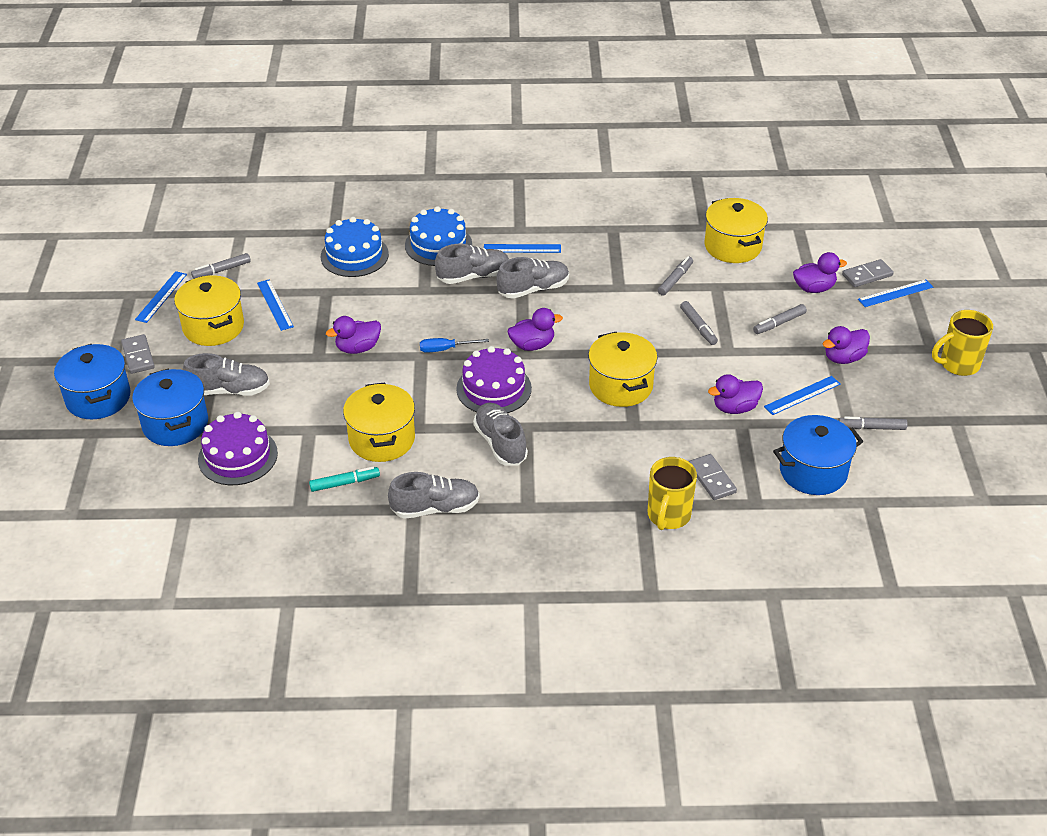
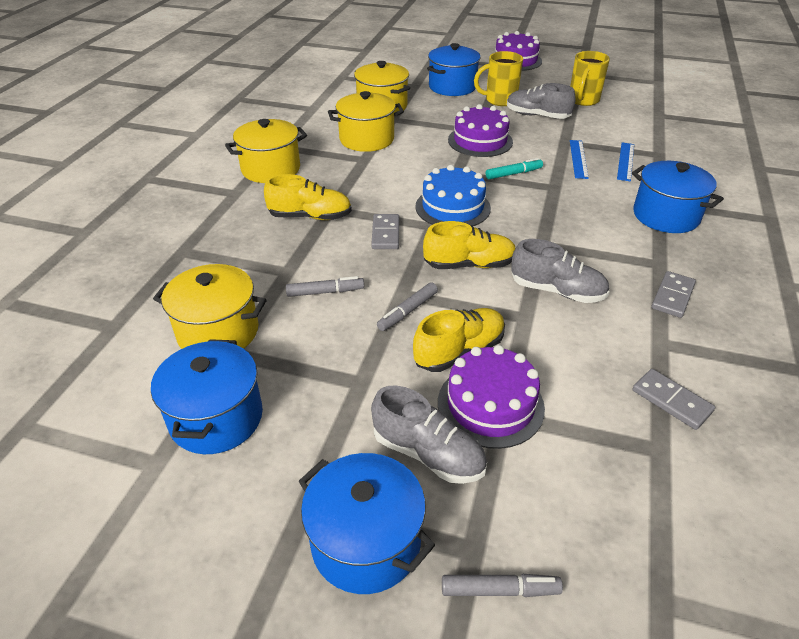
blue cake: 2 -> 1
blue pot: 3 -> 4
blue ruler: 5 -> 2
blue screwdriver: 1 -> 0
grey marker: 5 -> 3
grey shoe: 5 -> 3
purple cake: 2 -> 3
purple duck: 5 -> 0
yellow shoe: 0 -> 3

